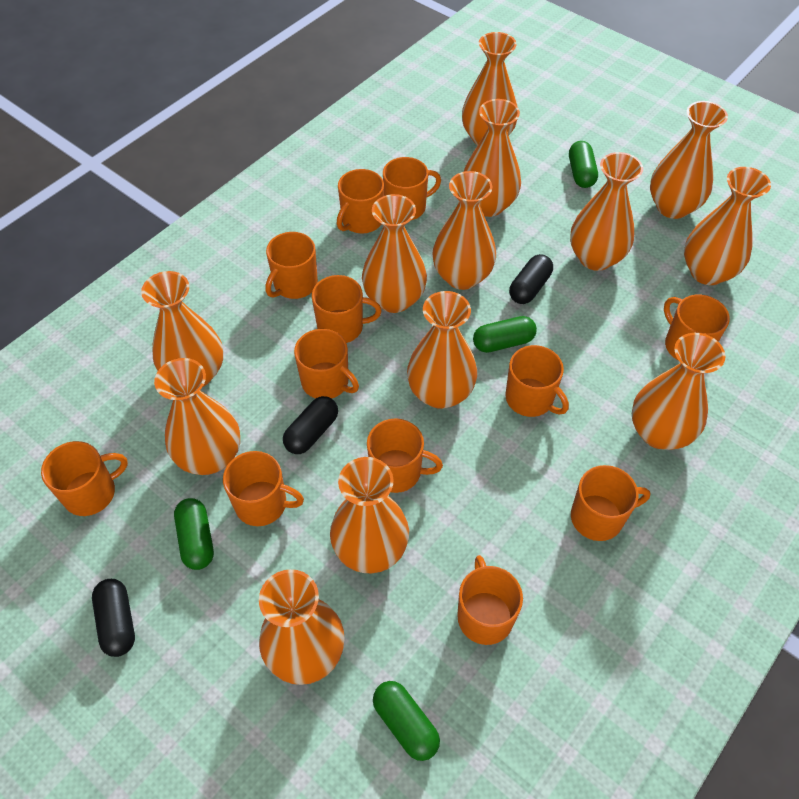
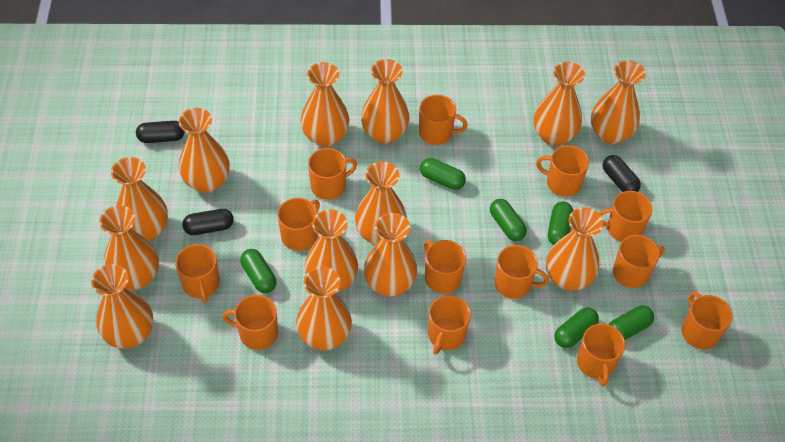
green capsule: 4 -> 6
orange mug: 12 -> 13

